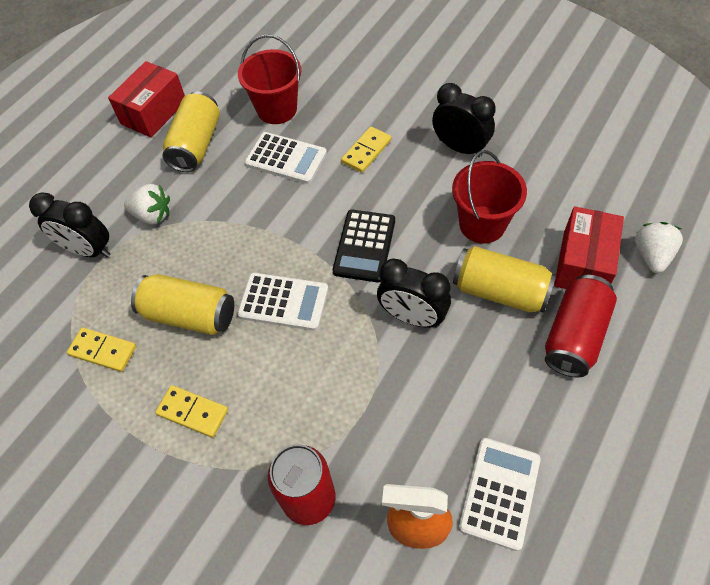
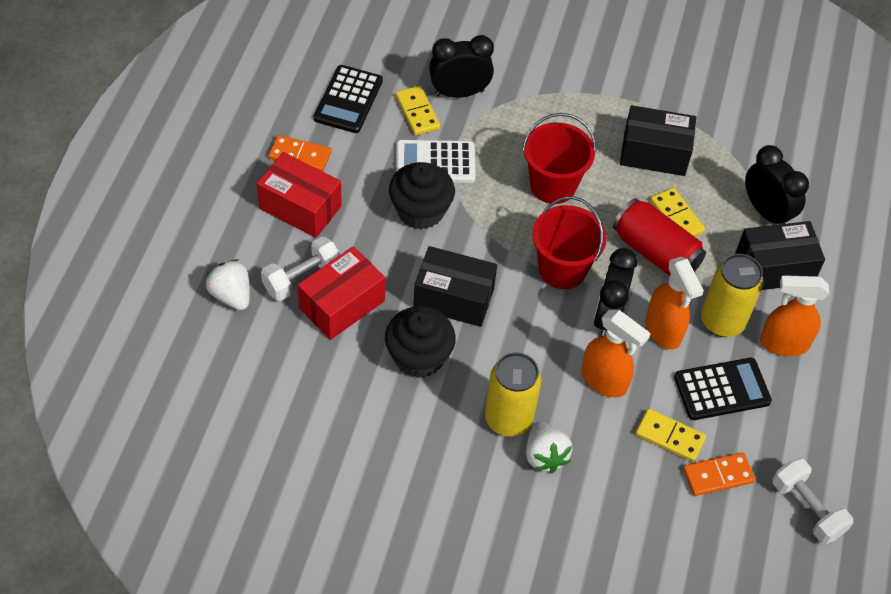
black box: 0 -> 3
black calculator: 1 -> 2
black cupcake: 0 -> 2
orange domino: 0 -> 2
orange spray bottle: 1 -> 3
red can: 2 -> 1
white calculator: 3 -> 1
white dumbbell: 0 -> 2
yellow can: 3 -> 2

